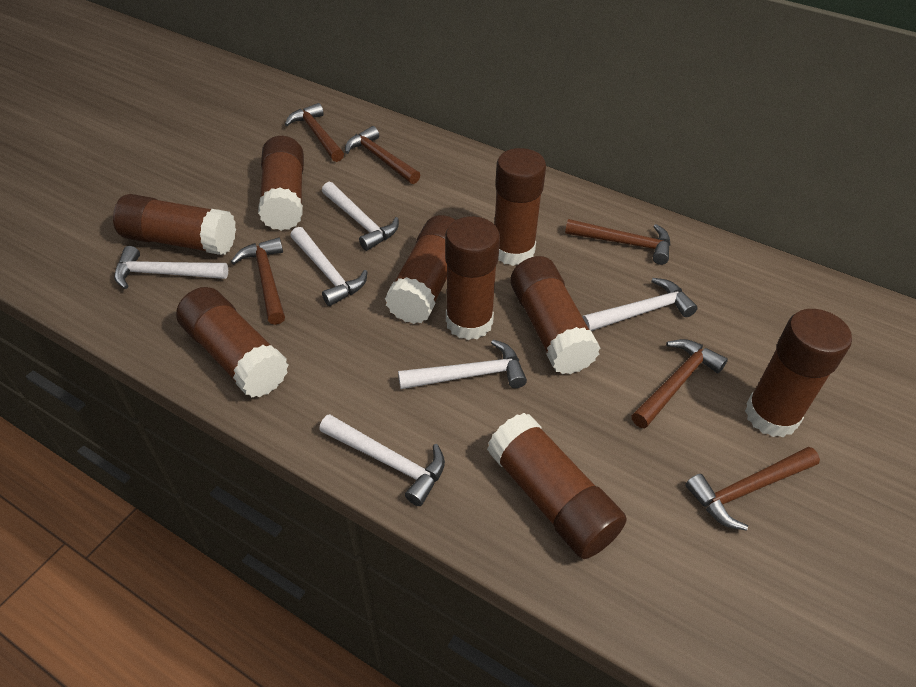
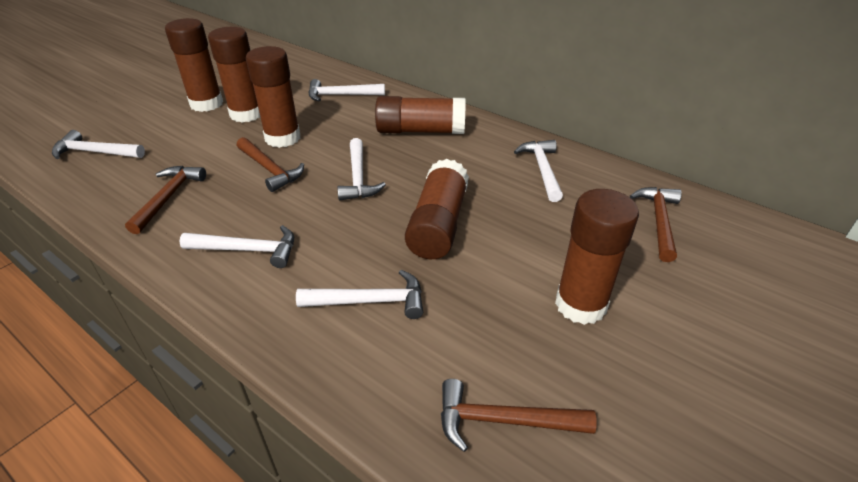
brown glue stick: 9 -> 6
brown hammer: 6 -> 4

